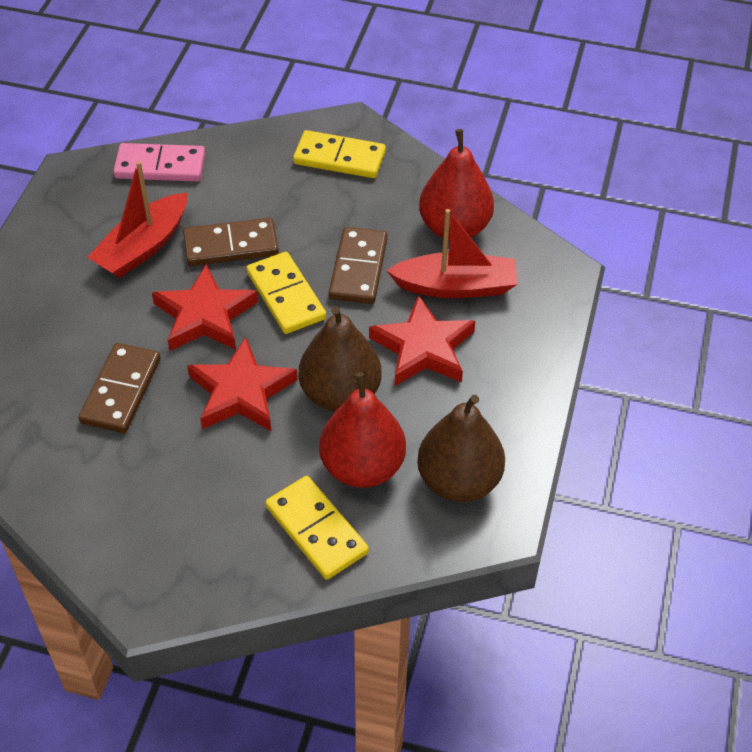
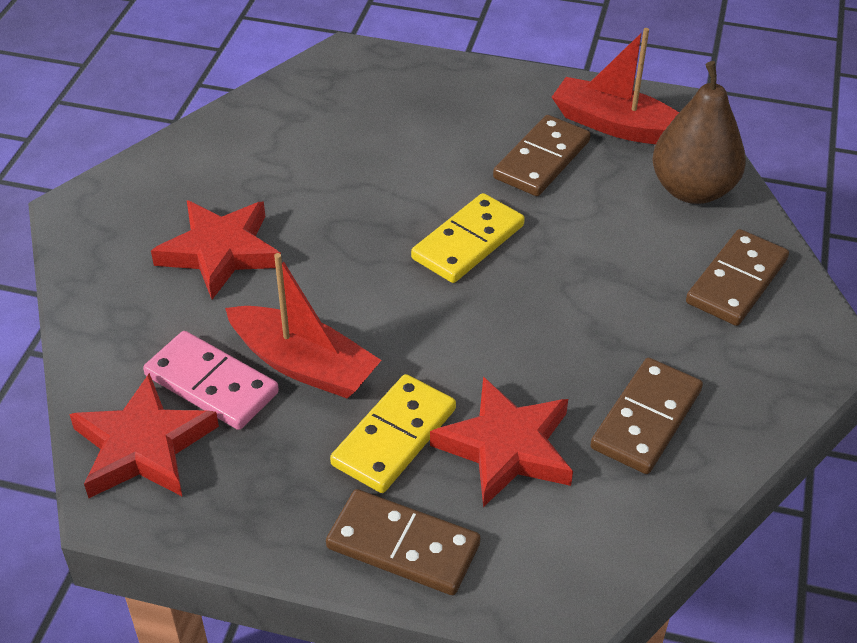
brown domino: 3 -> 4
brown pear: 2 -> 1
red pear: 2 -> 0
yellow domino: 3 -> 2

